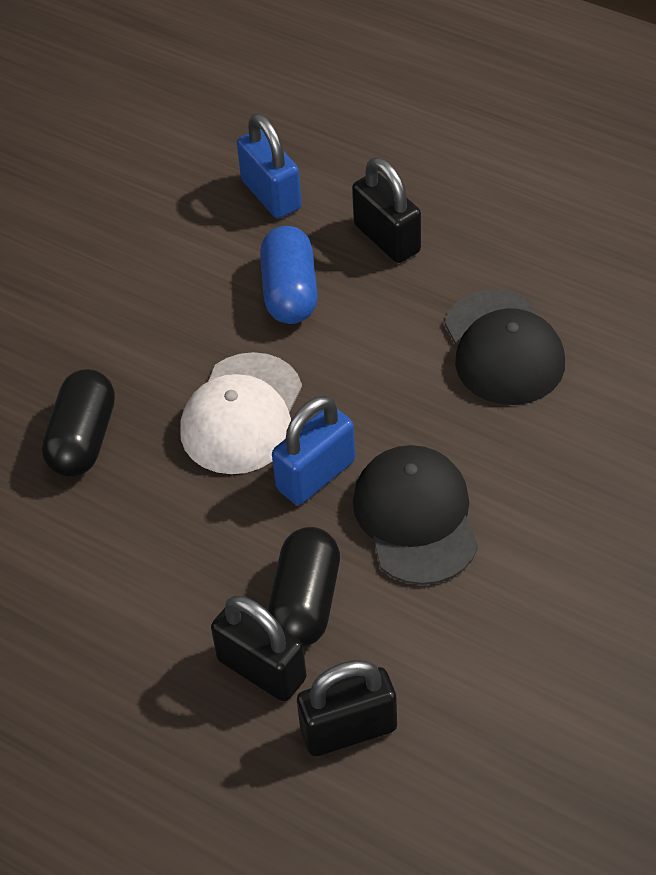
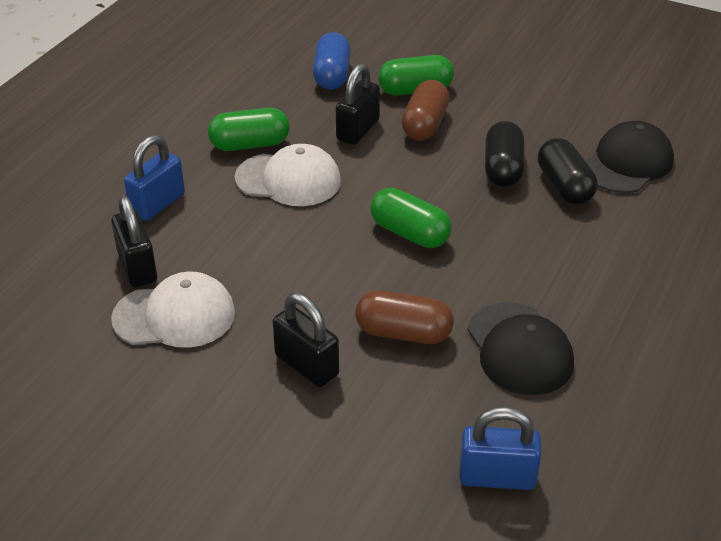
brown capsule: 0 -> 2
green capsule: 0 -> 3
white cap: 1 -> 2

